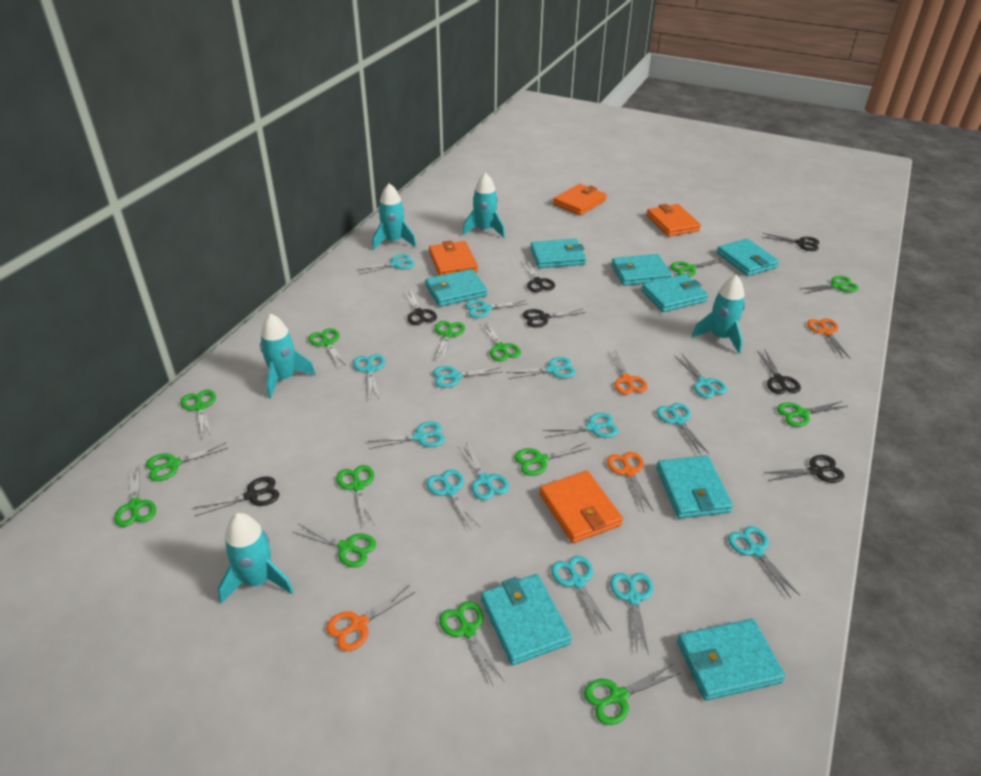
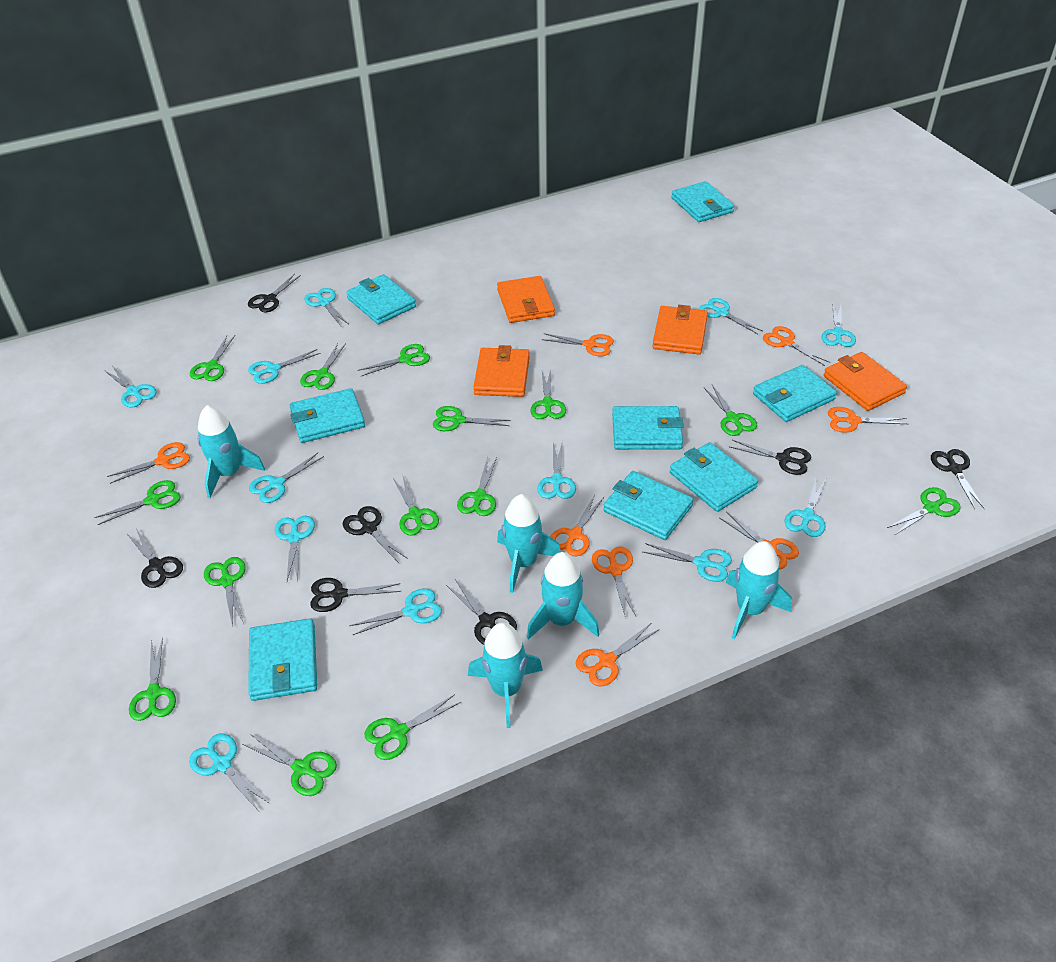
orange scissors: 4 -> 8
turquoise scissors: 14 -> 12

